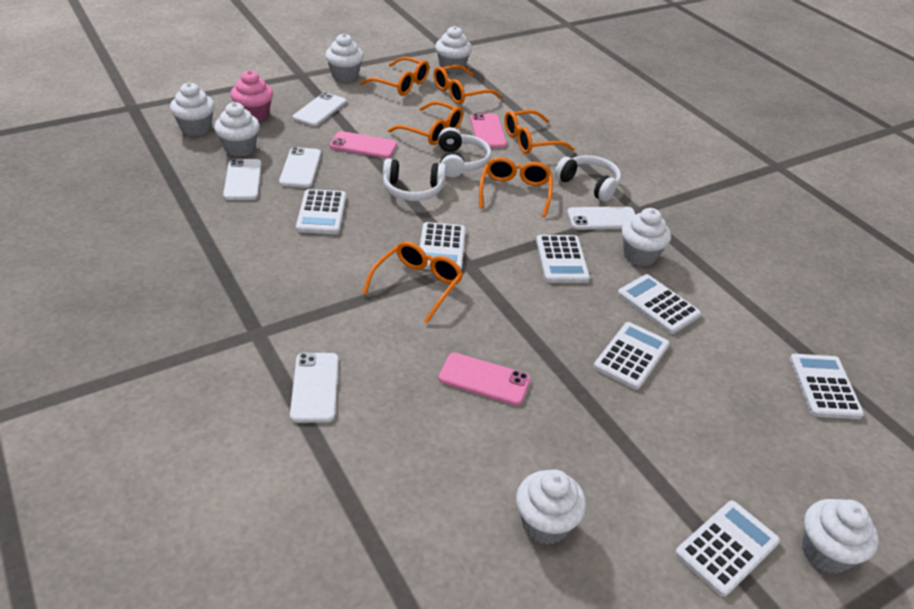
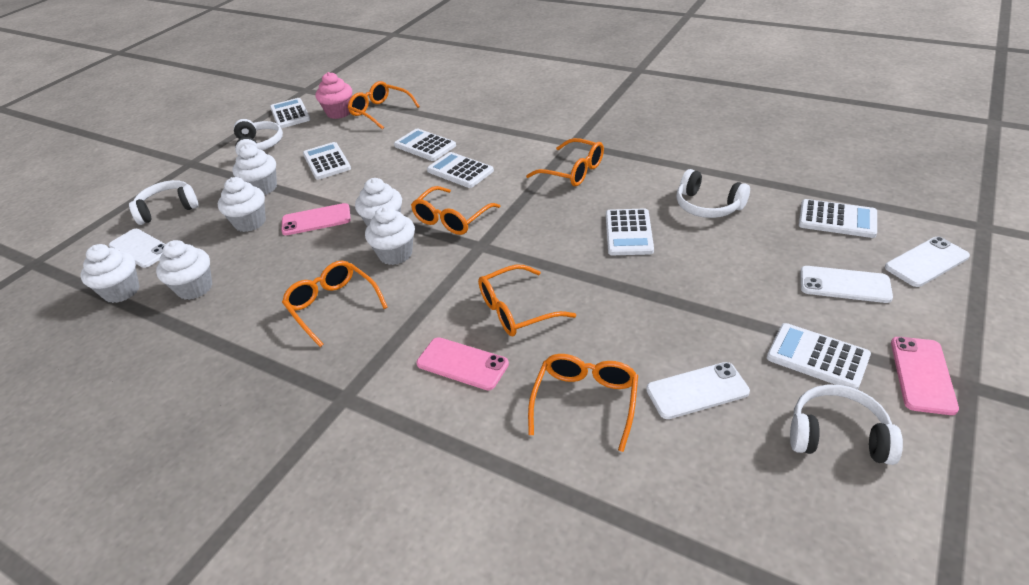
white cupcake: 7 -> 6
white headphones: 3 -> 4
white phone: 5 -> 4

